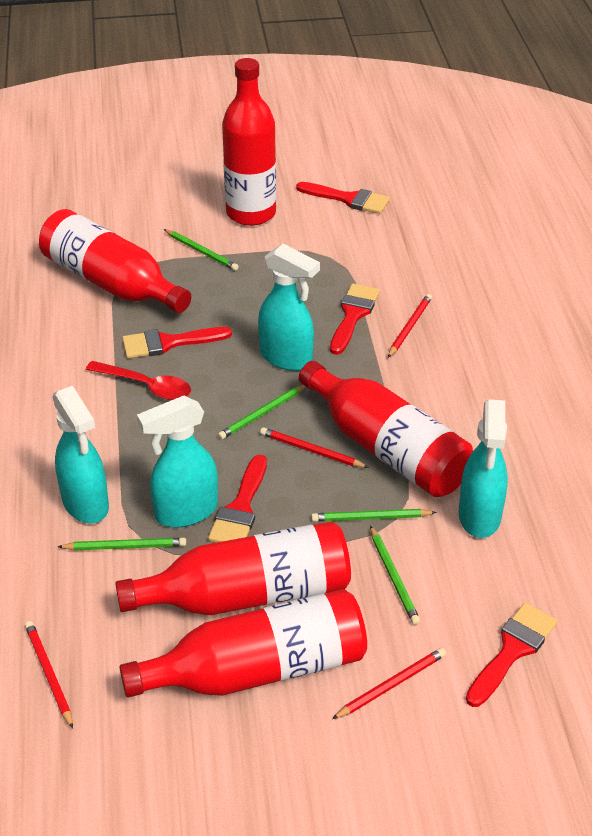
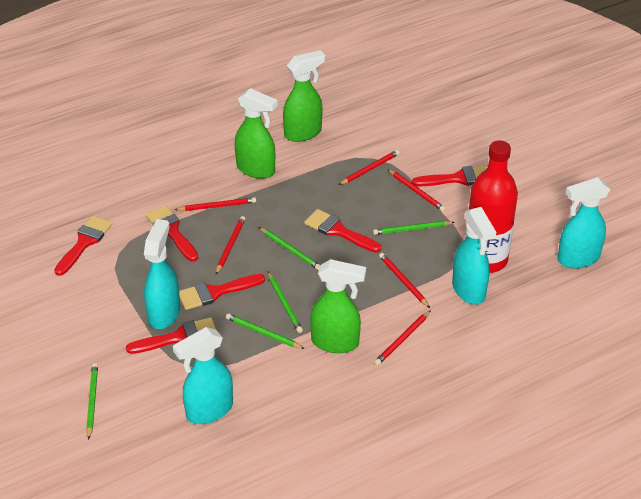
green spray bottle: 0 -> 3
red bottle: 5 -> 1
red brush: 5 -> 6
red pencil: 4 -> 6
red spoon: 1 -> 0

